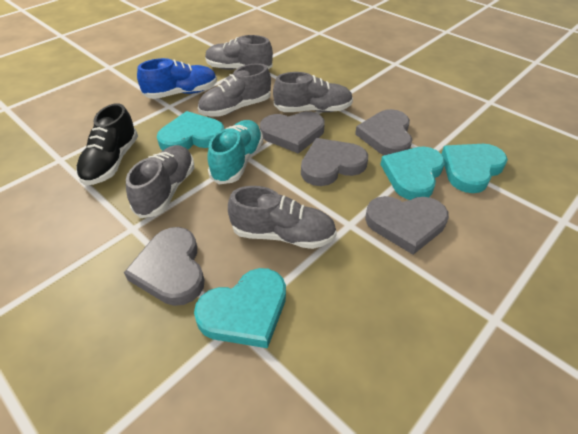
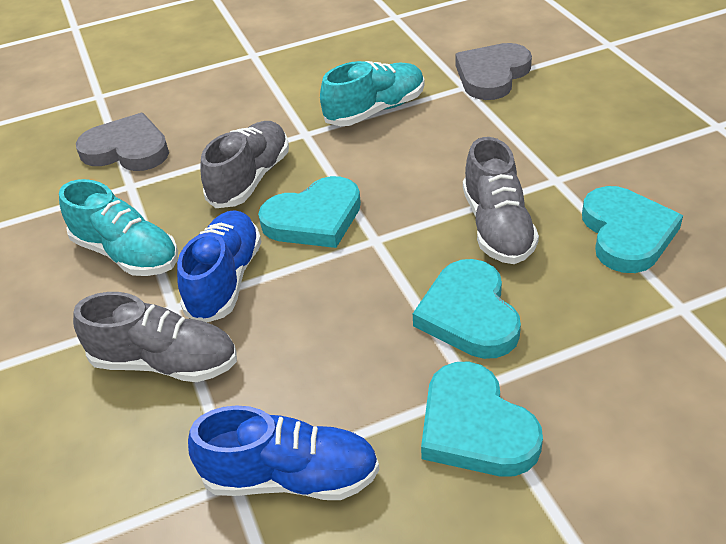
black shoe: 1 -> 0
blue shoe: 1 -> 2
grey heart: 5 -> 2
grey shoe: 5 -> 3
turquoise shoe: 1 -> 2

